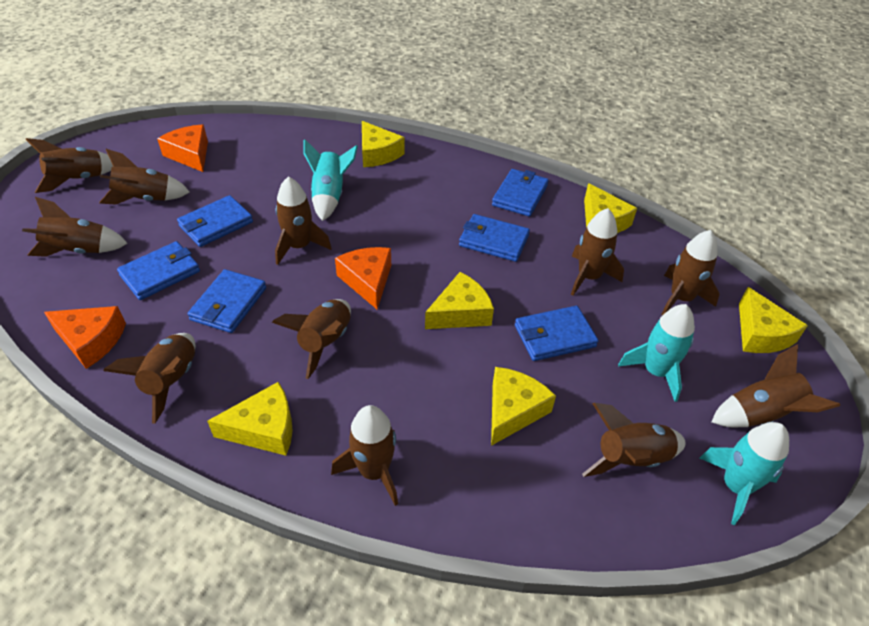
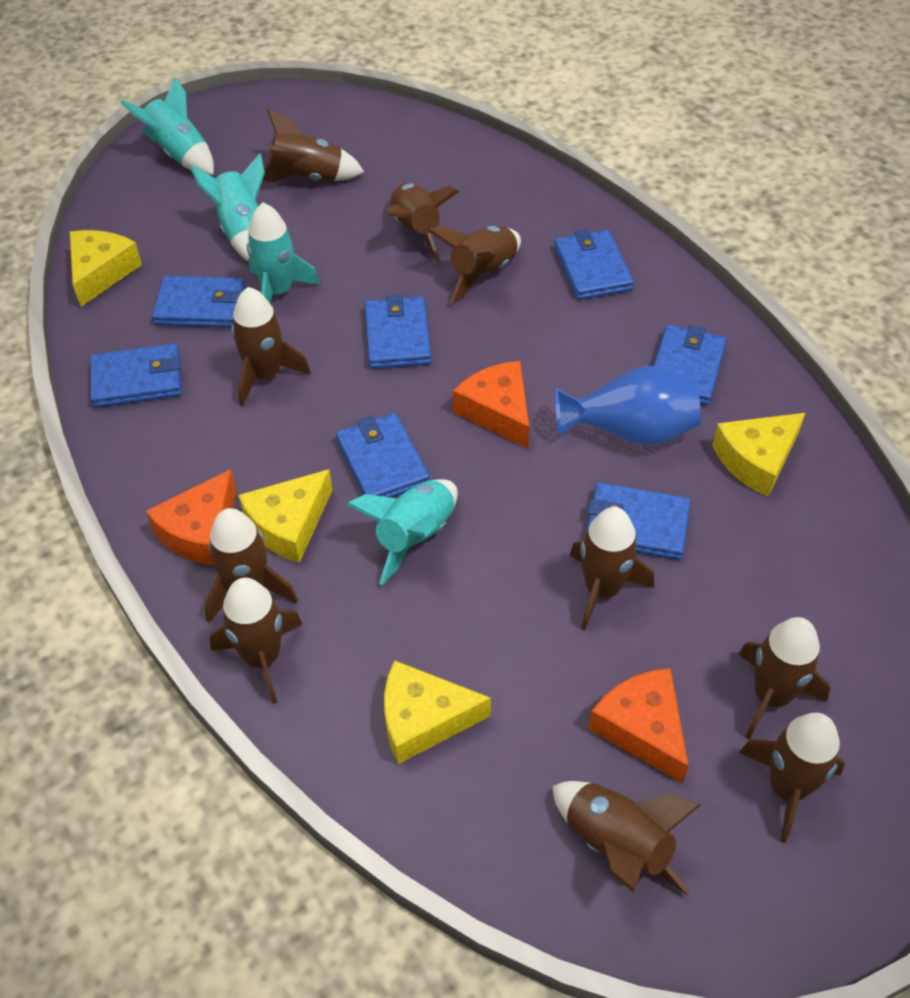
blue vase: 0 -> 1
blue wallet: 6 -> 7
brown rocket: 11 -> 10
turquoise rocket: 3 -> 4
yellow cheese: 6 -> 4

